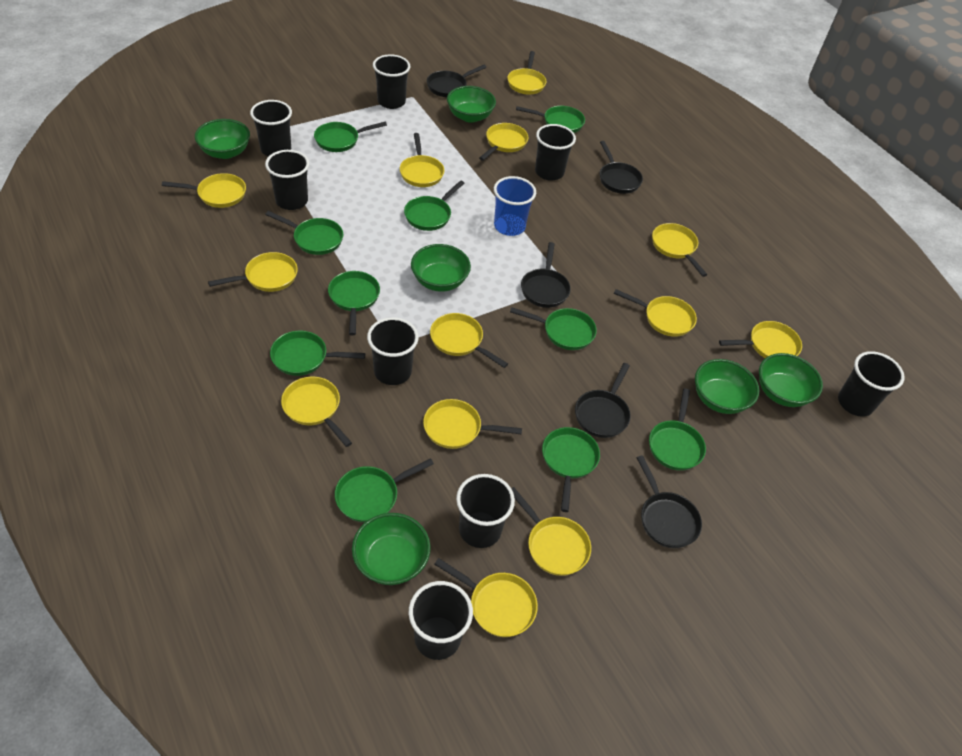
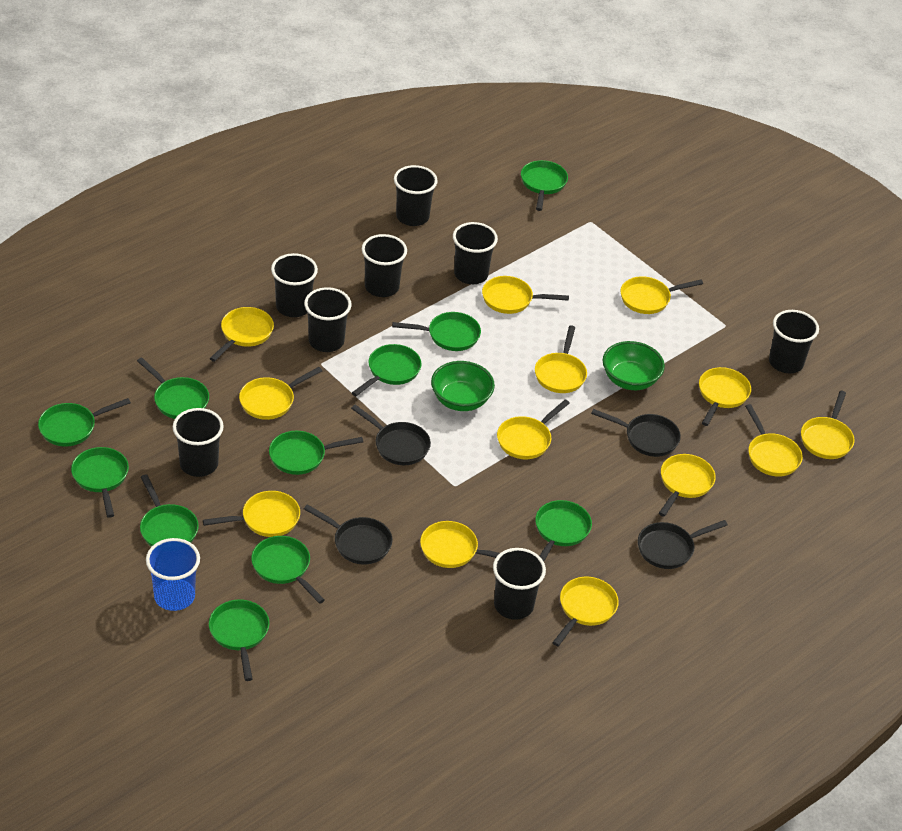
black pan: 5 -> 4
green bowl: 6 -> 2
green pan: 10 -> 11

